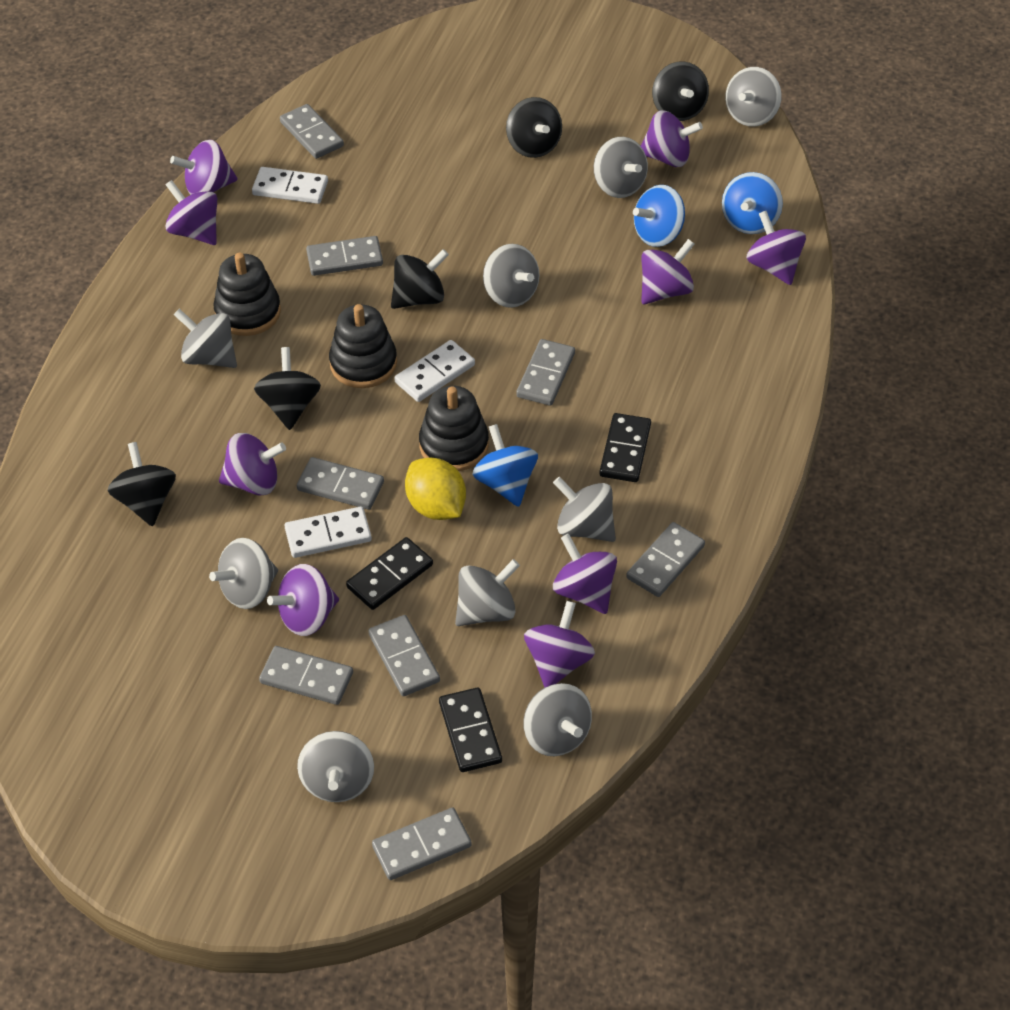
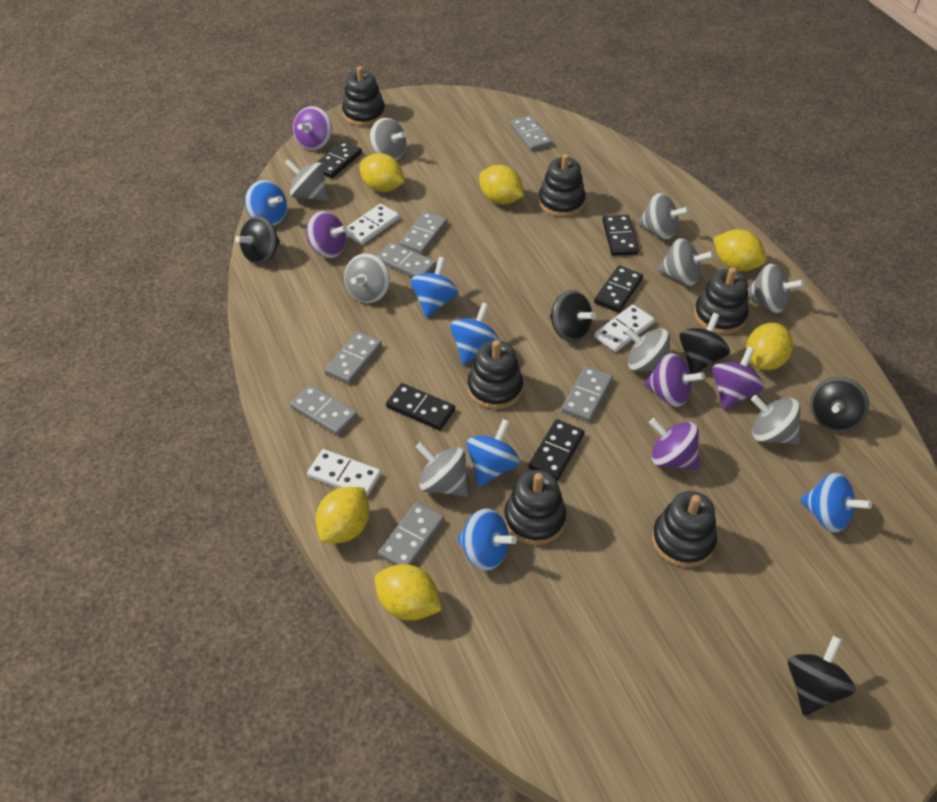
black domino: 3 -> 5
black stacking toy: 3 -> 6
blue spinning top: 3 -> 6
grey domino: 8 -> 7
purple spinning top: 9 -> 5
yellow lemon: 1 -> 6

